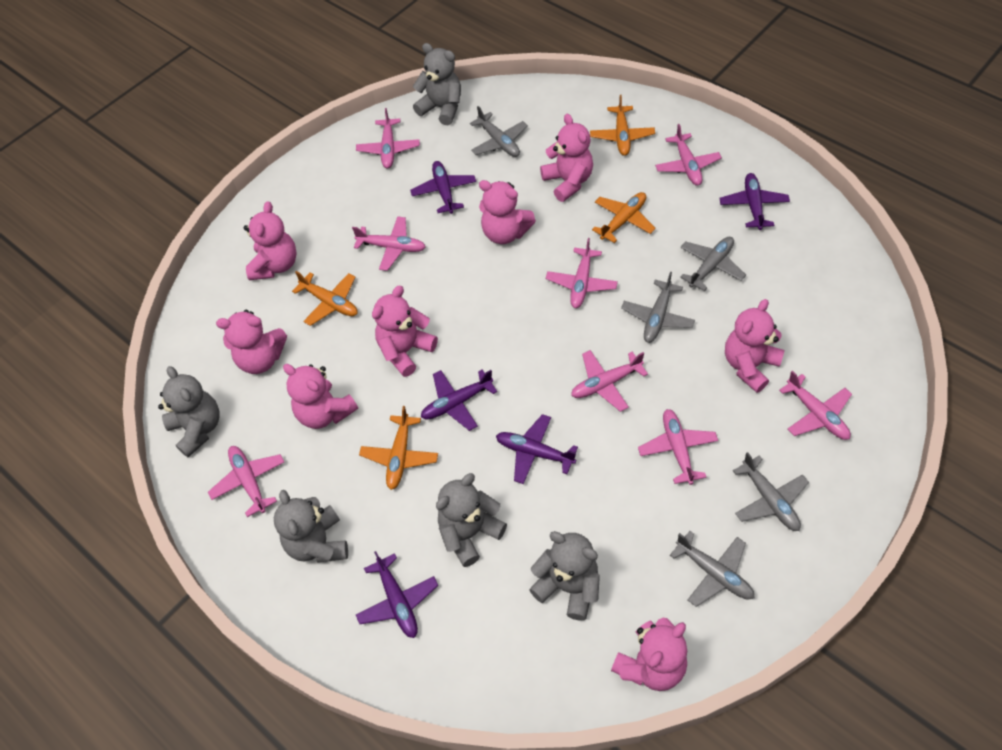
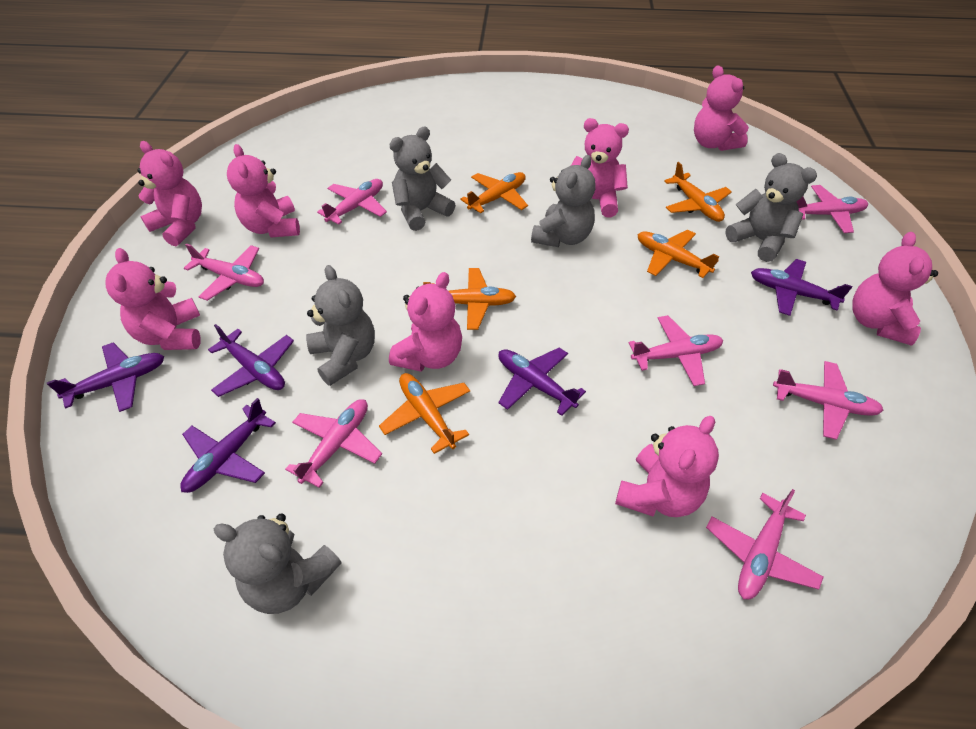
grey plane: 5 -> 0
orange plane: 4 -> 5
pink plane: 8 -> 7

